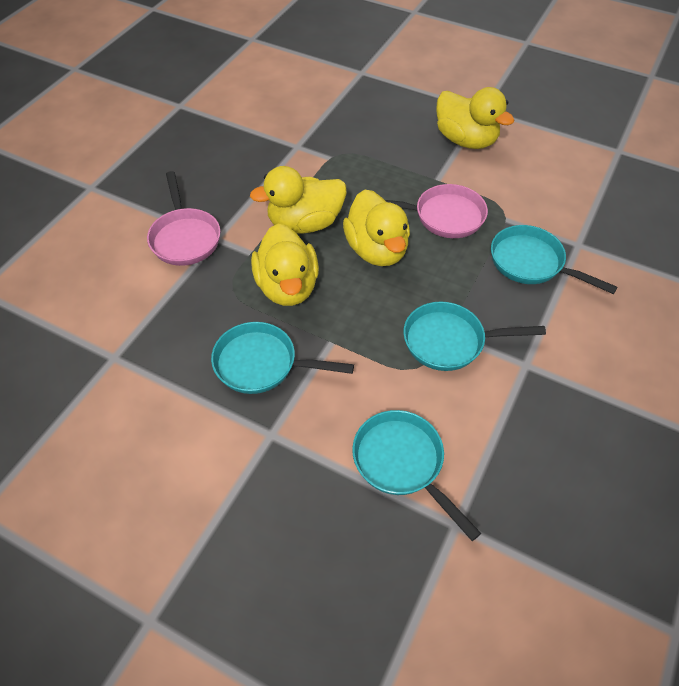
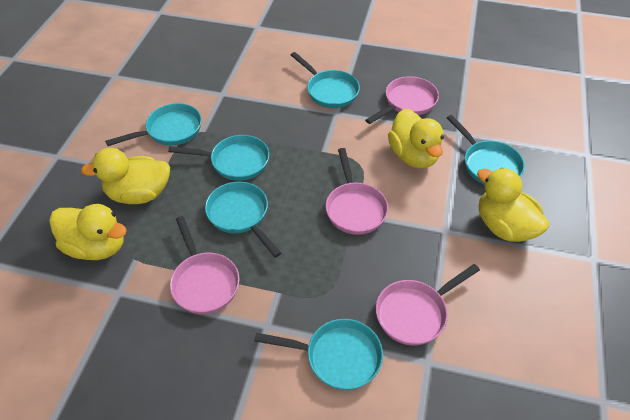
pink pan: 2 -> 4
turquoise pan: 4 -> 6

